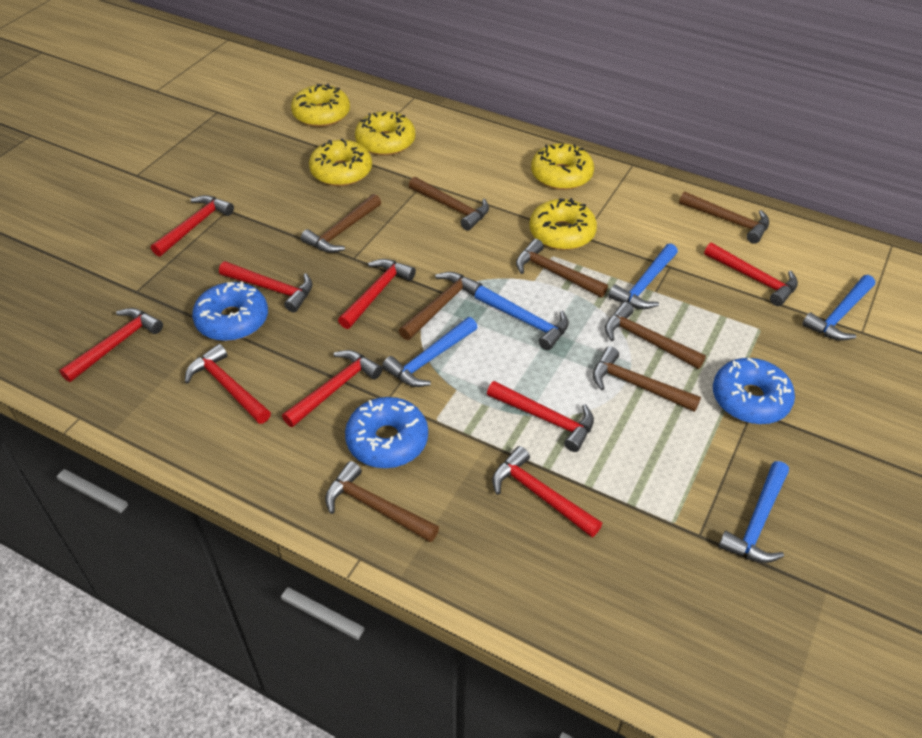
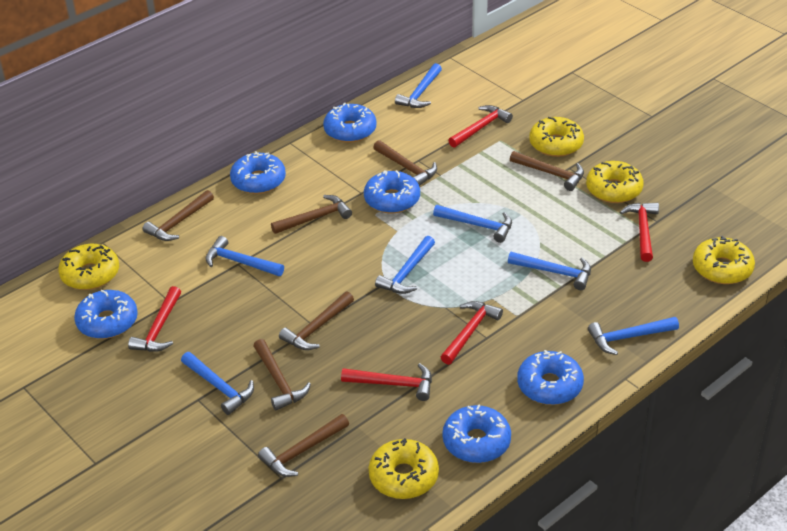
blue donut: 3 -> 6
blue hammer: 5 -> 7
brown hammer: 8 -> 7
red hammer: 9 -> 5

